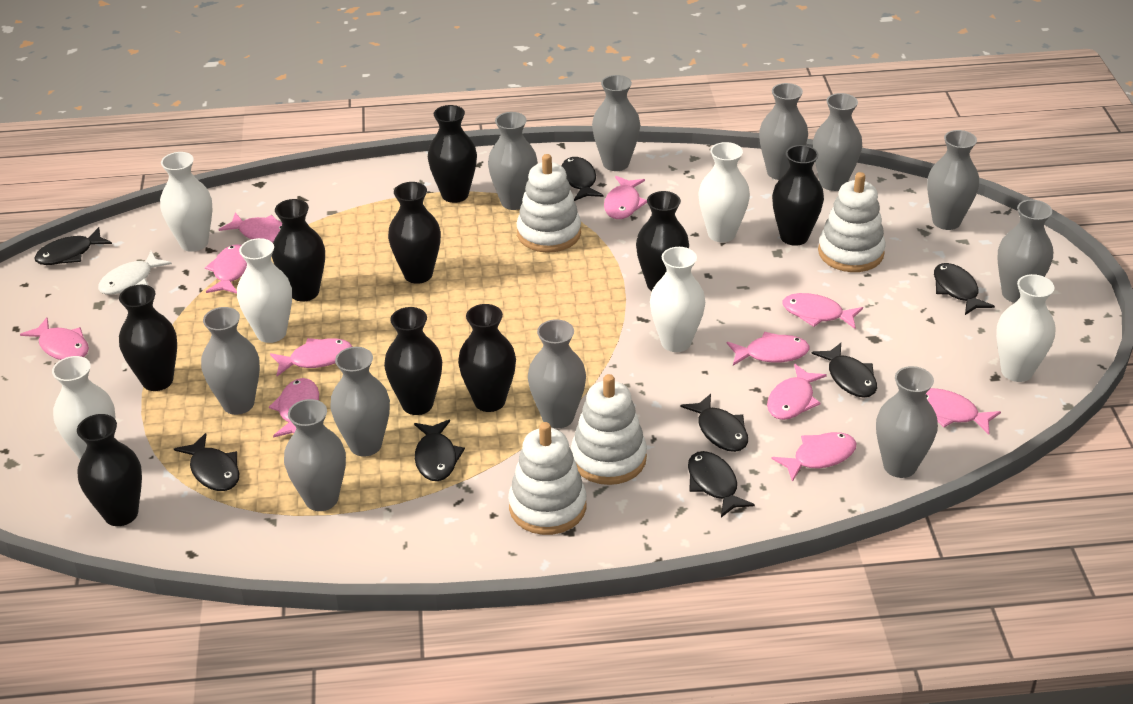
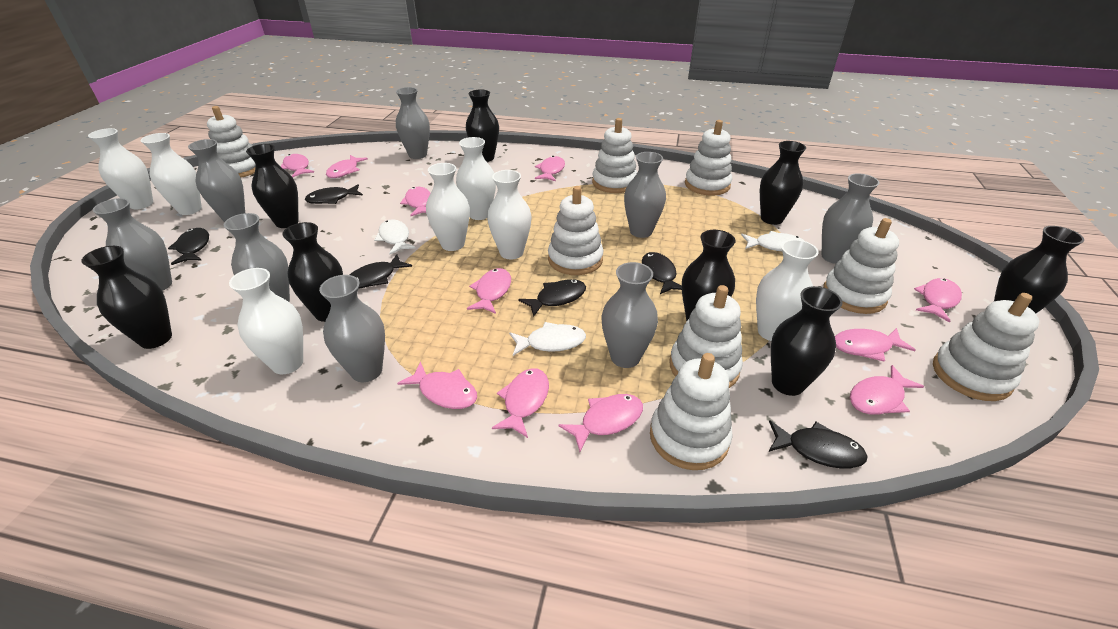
black fish: 8 -> 6
black vase: 9 -> 8
grey vase: 11 -> 8
white fish: 1 -> 3
white stacking toy: 4 -> 8
white vase: 6 -> 7

